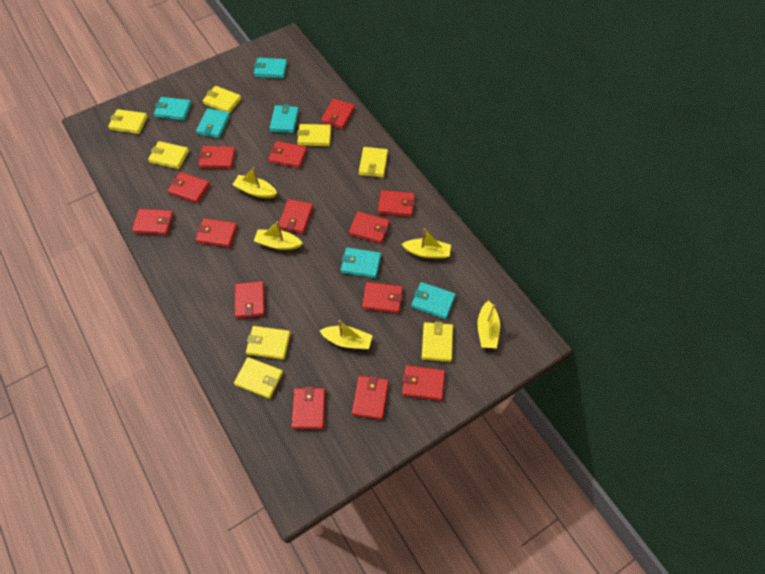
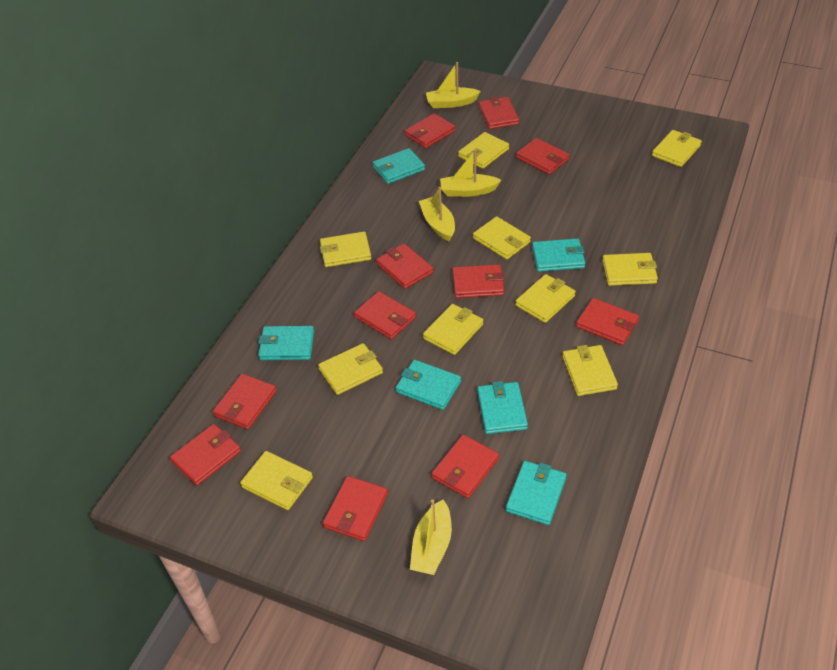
red wallet: 14 -> 11
yellow boat: 5 -> 4
yellow wallet: 8 -> 10

